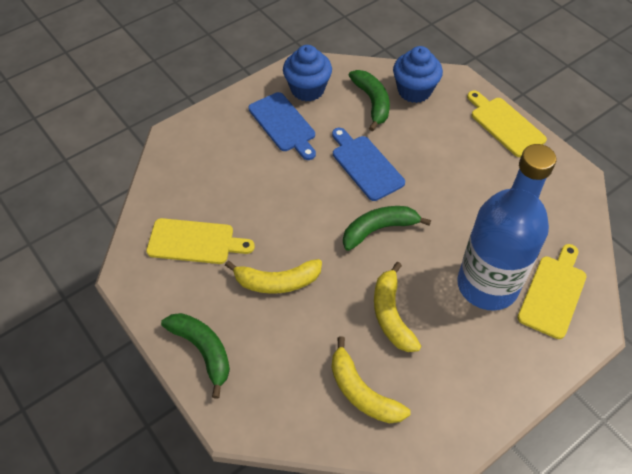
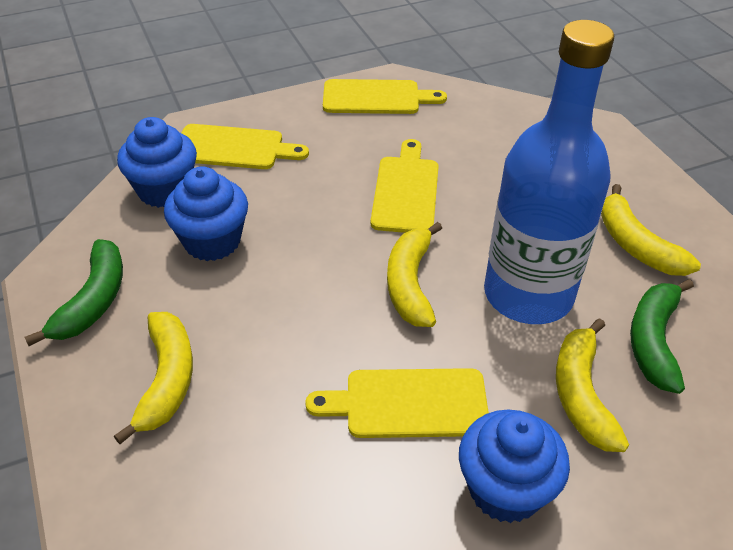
blue cupcake: 2 -> 3
blue cutting board: 2 -> 0
green banana: 3 -> 2
yellow banana: 3 -> 4
yellow cutting board: 3 -> 4

